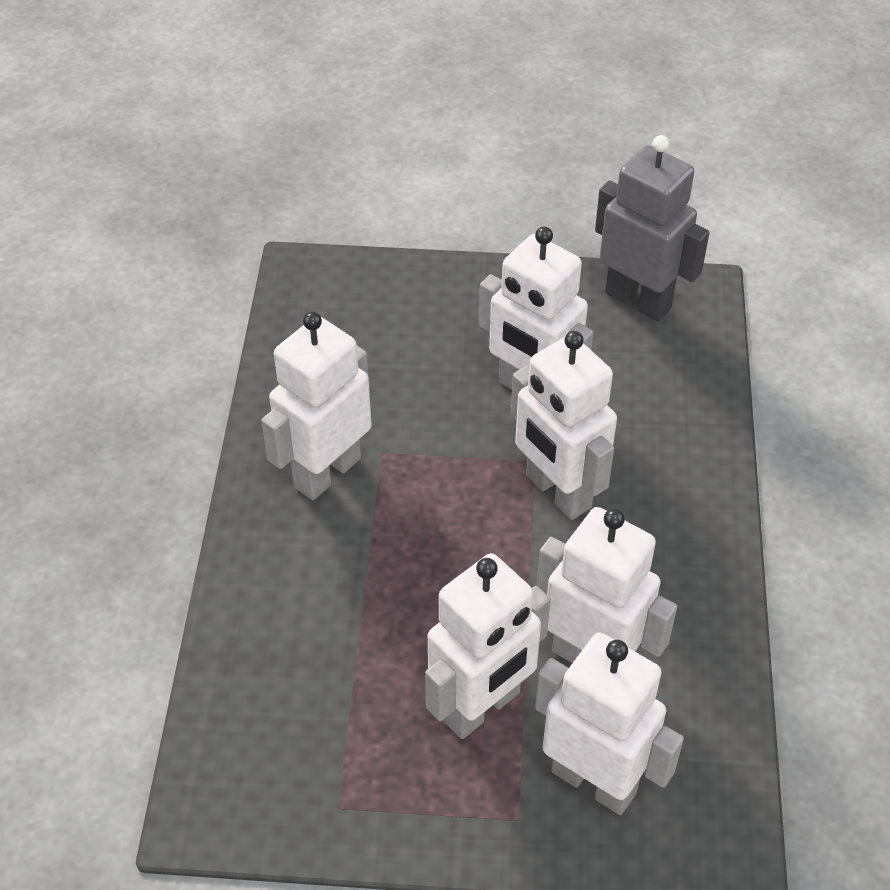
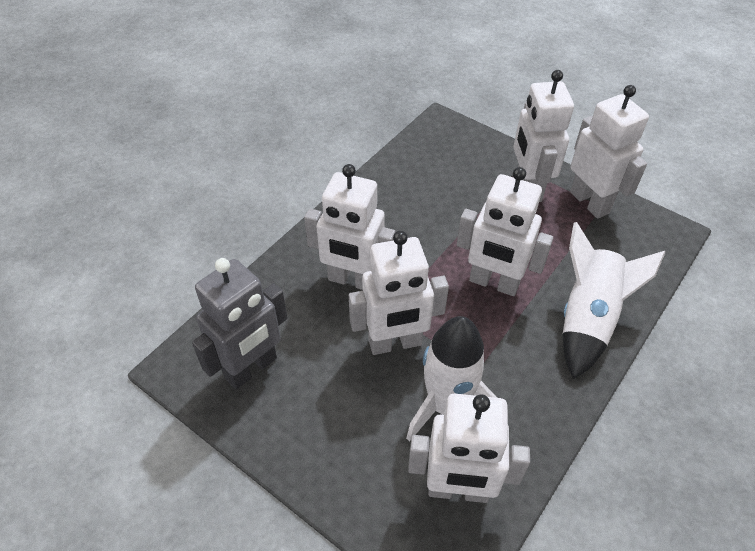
white rocket: 0 -> 2

